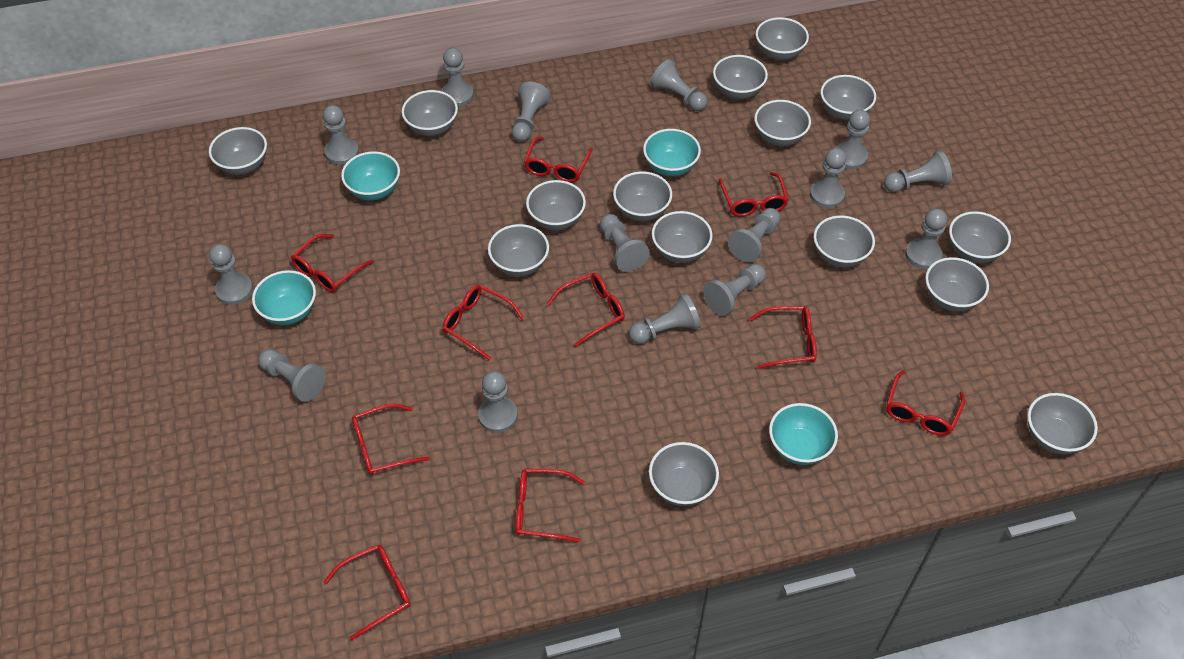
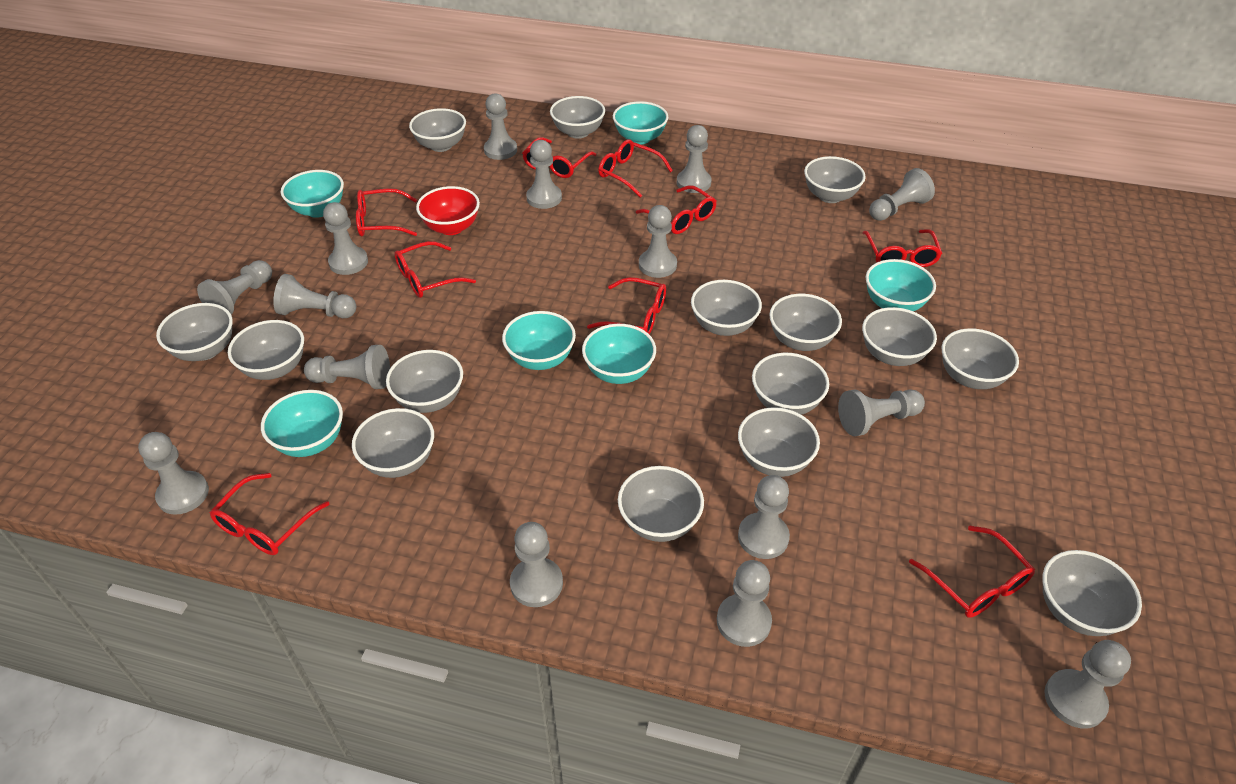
red bowl: 0 -> 1
red glasses: 10 -> 9
turquoise bowl: 4 -> 6

